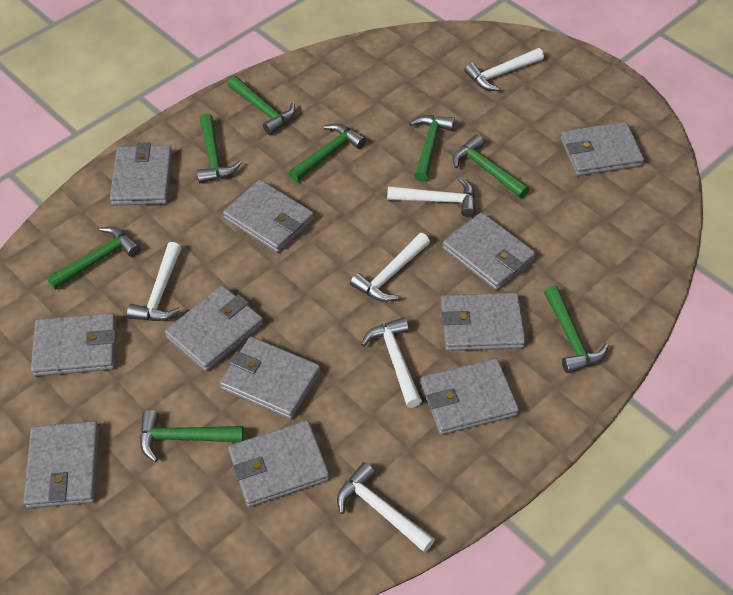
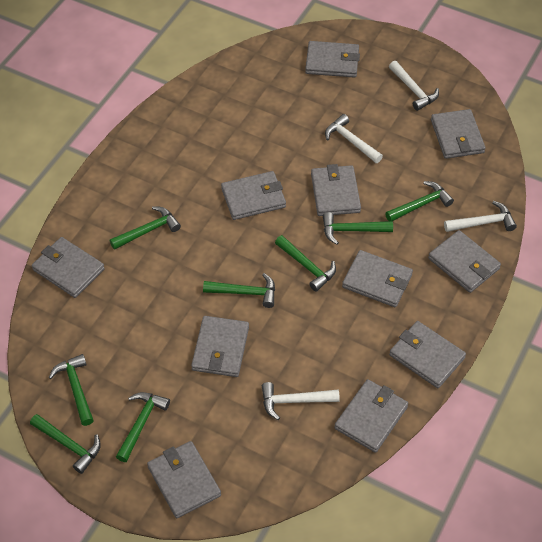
white hammer: 6 -> 4

